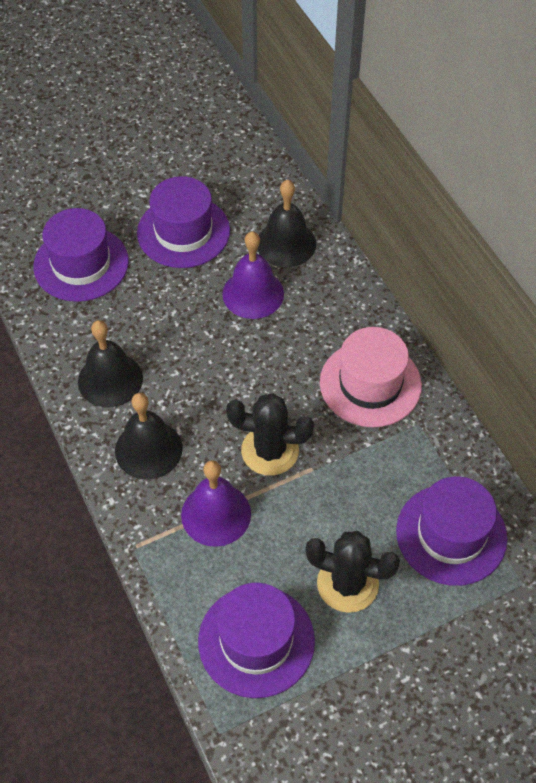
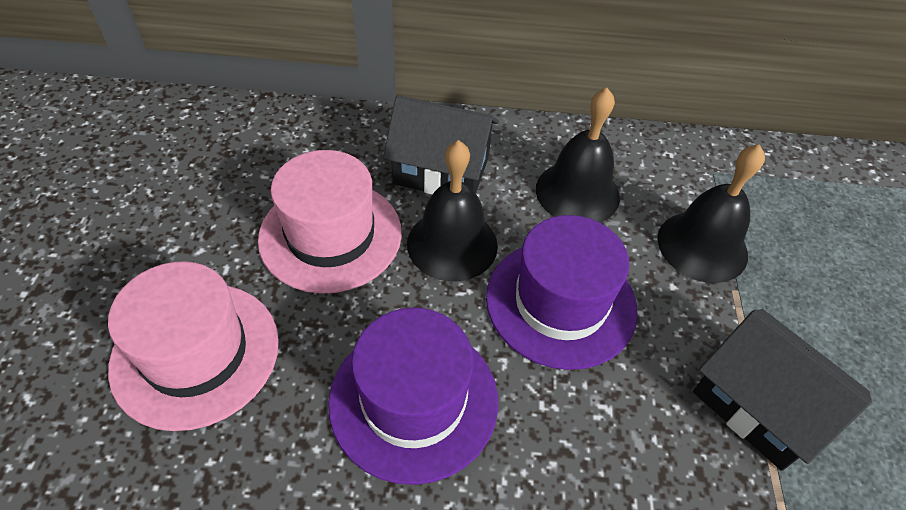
black cactus: 2 -> 0
black house: 0 -> 2
pink hat: 1 -> 2
purple bell: 2 -> 0
purple hat: 4 -> 2

